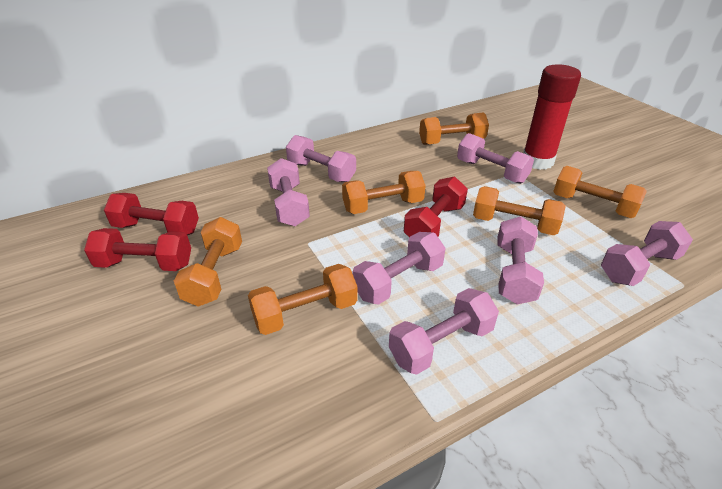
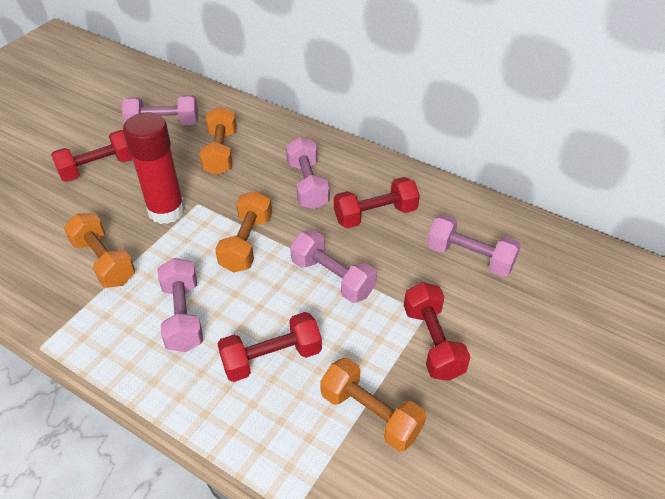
orange dumbbell: 6 -> 4
pink dumbbell: 7 -> 5
red dumbbell: 3 -> 4

